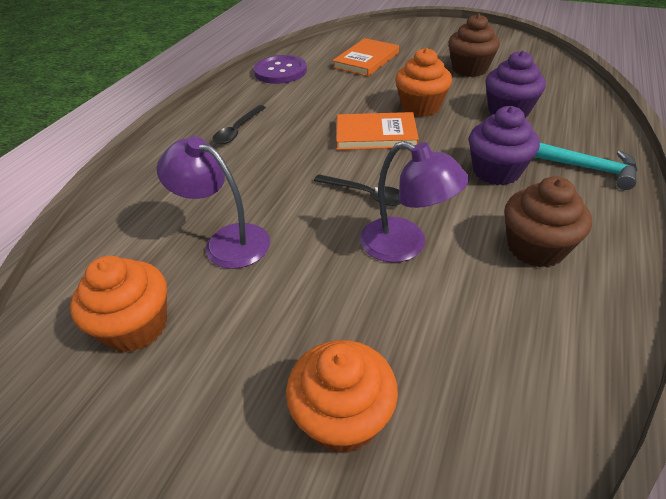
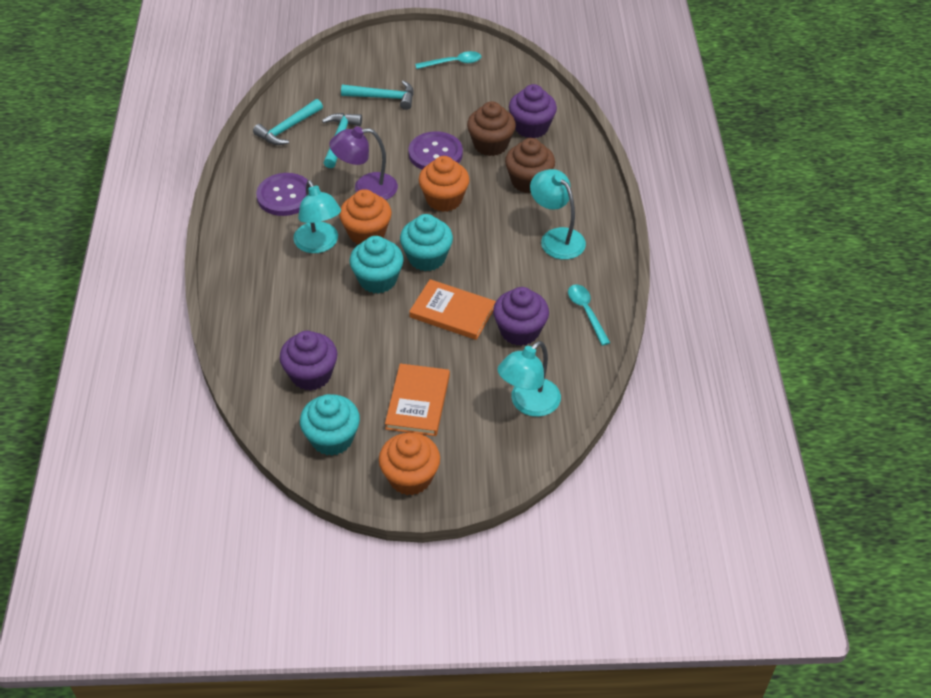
black spoon: 2 -> 0
purple button: 1 -> 2
purple cupcake: 2 -> 3
purple lamp: 2 -> 1
turquoise cupcake: 0 -> 3
turquoise hammer: 1 -> 3
turquoise lamp: 0 -> 3
turquoise spoon: 0 -> 2

